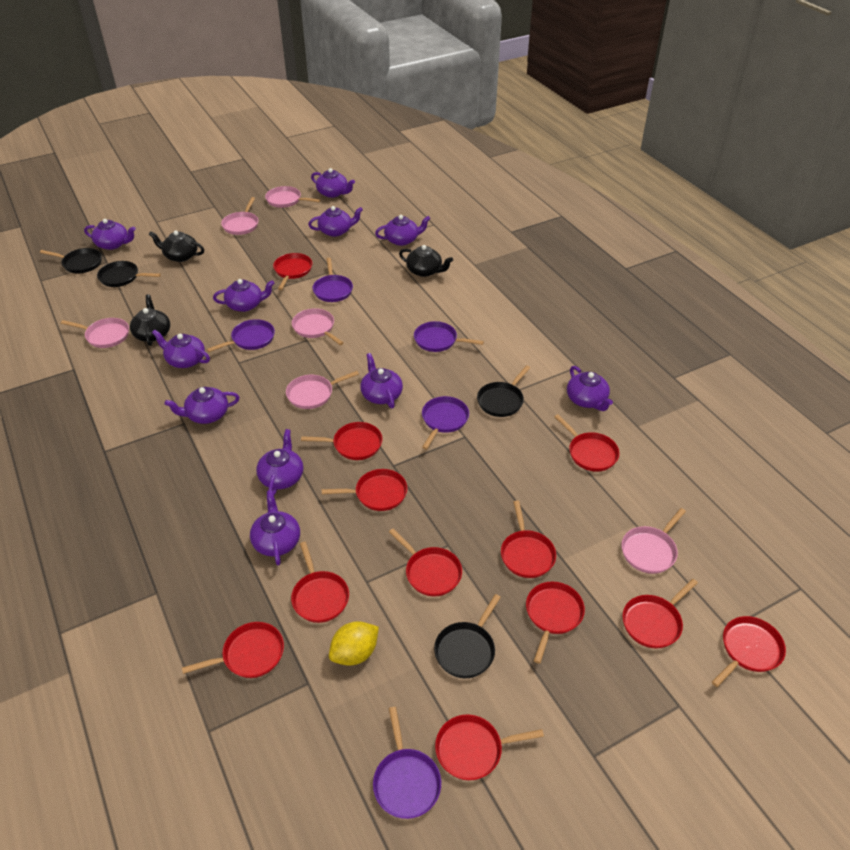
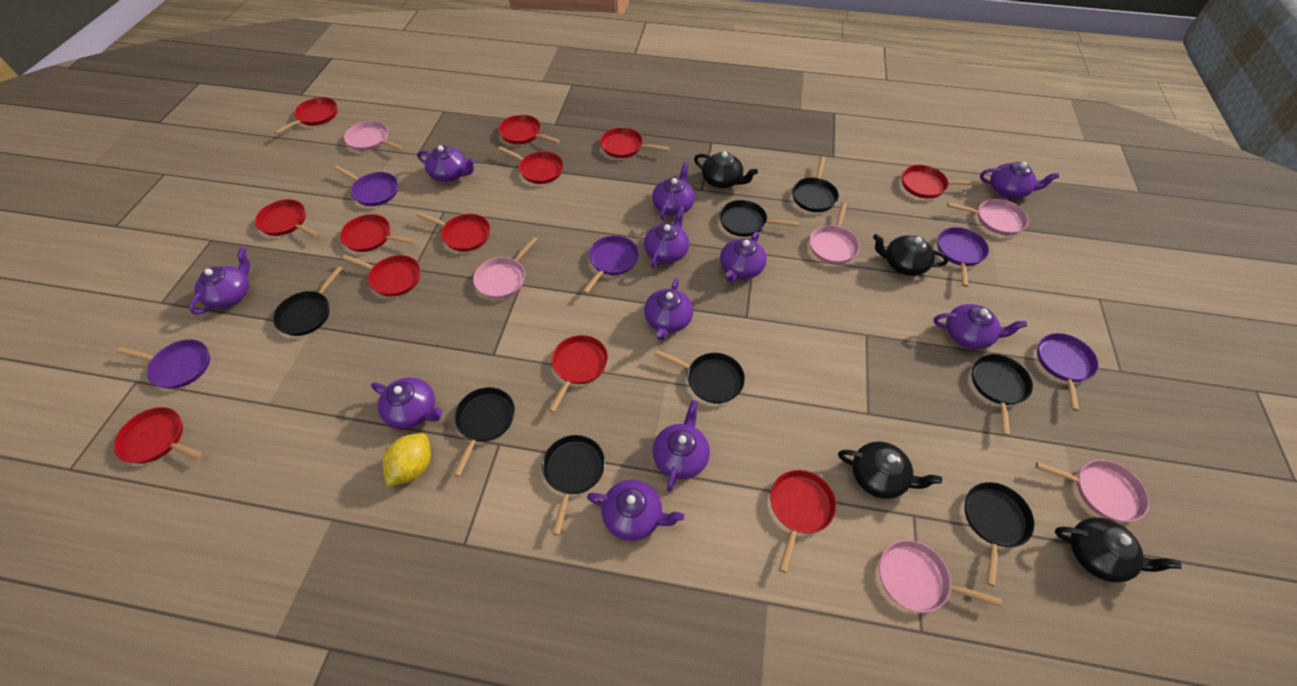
black pan: 4 -> 8
black teapot: 3 -> 4

